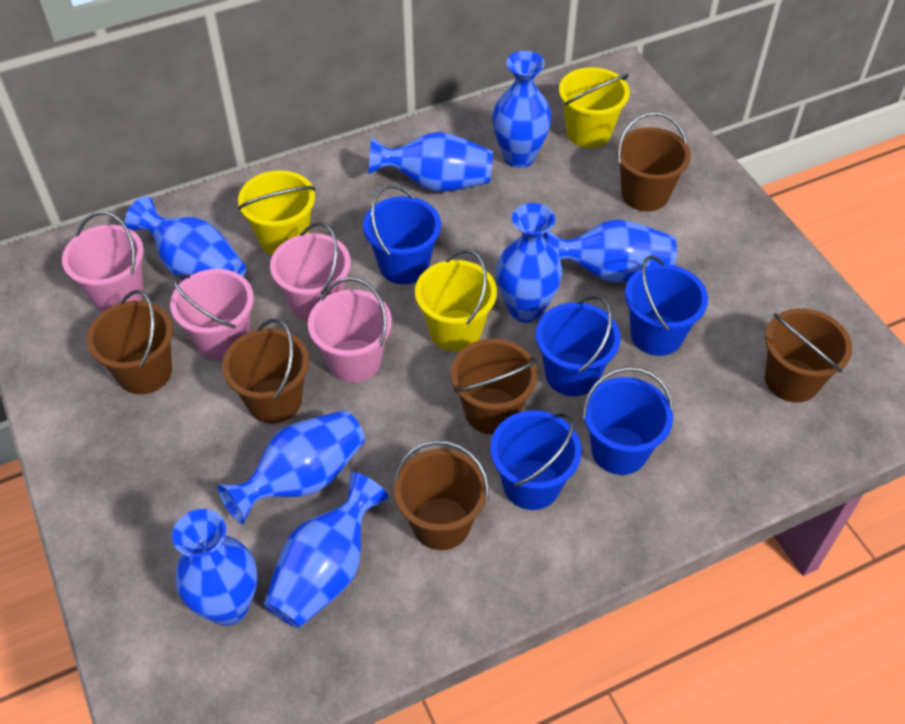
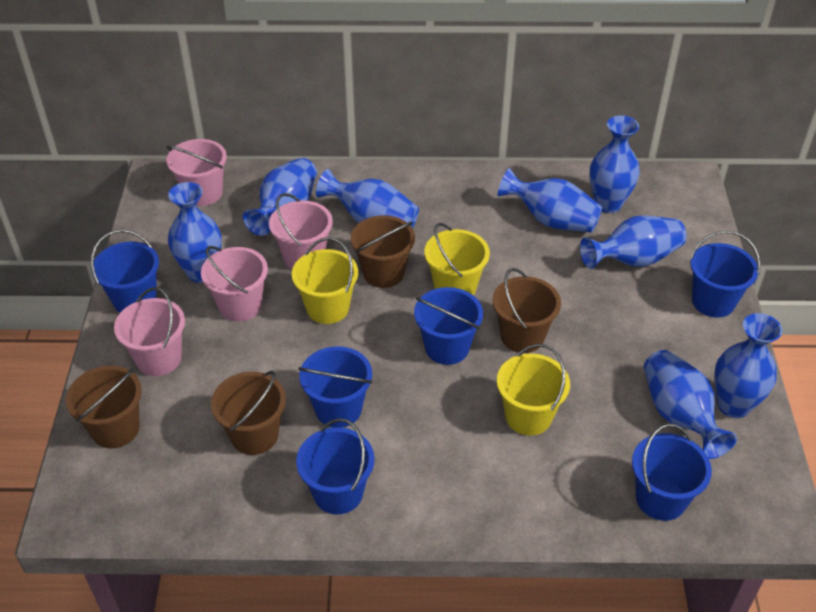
blue bucket: 5 -> 6
brown bucket: 6 -> 4

